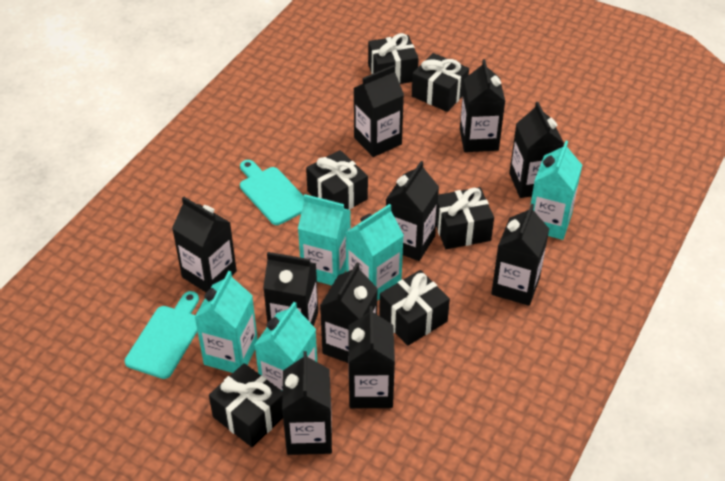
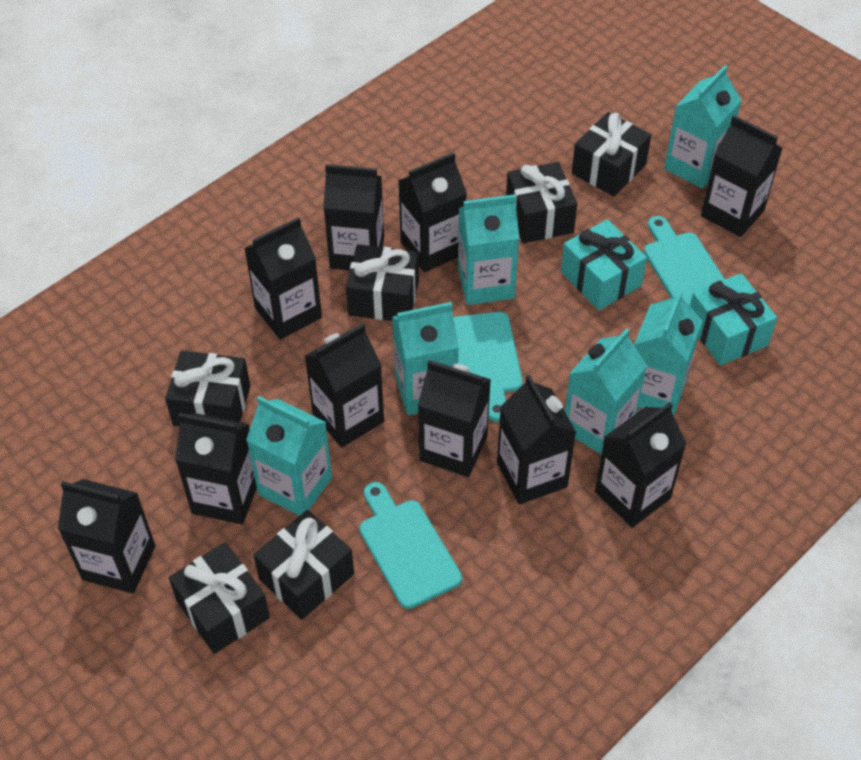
turquoise carton: 5 -> 6
turquoise cutting board: 2 -> 3
turquoise gift: 0 -> 2

